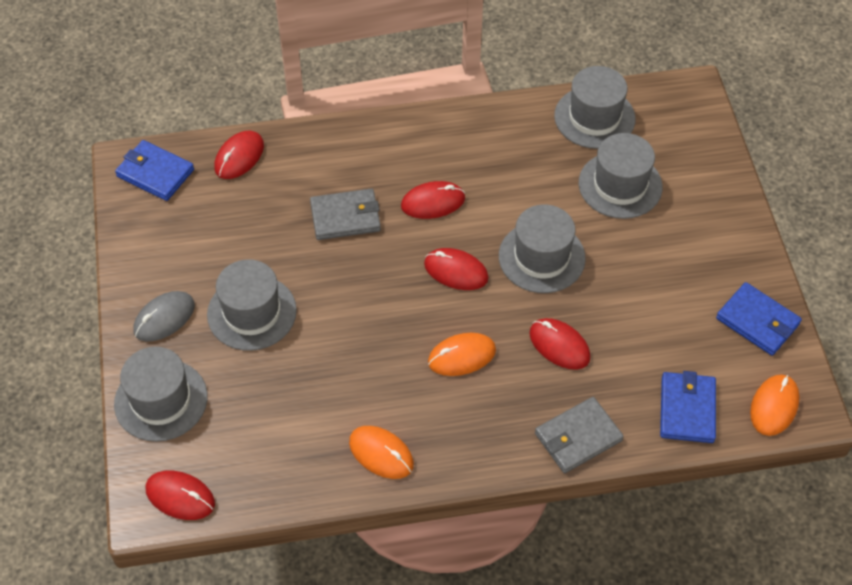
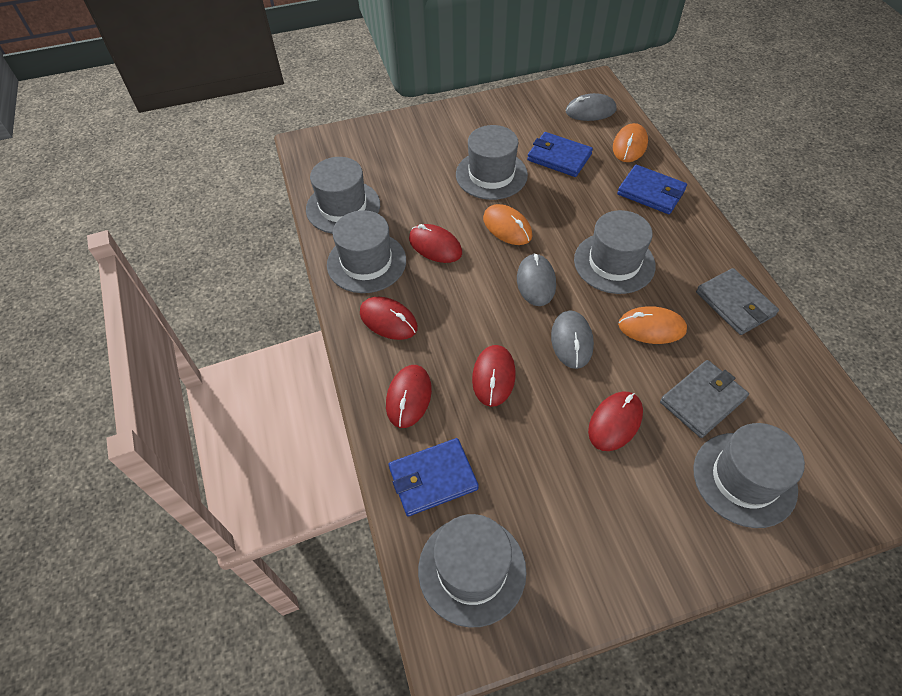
grey hat: 5 -> 6
grey mouse: 1 -> 3

